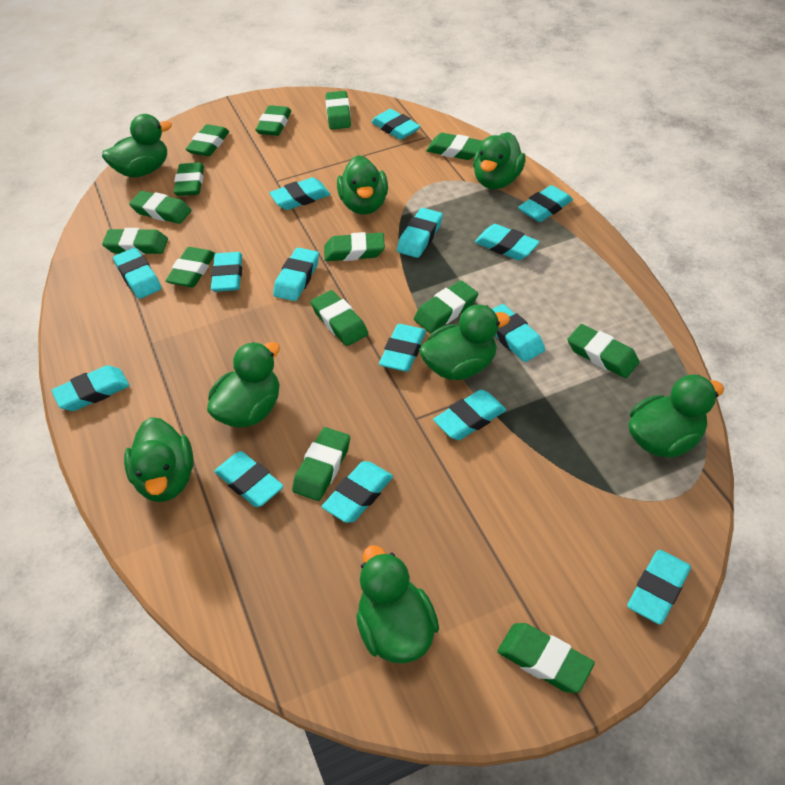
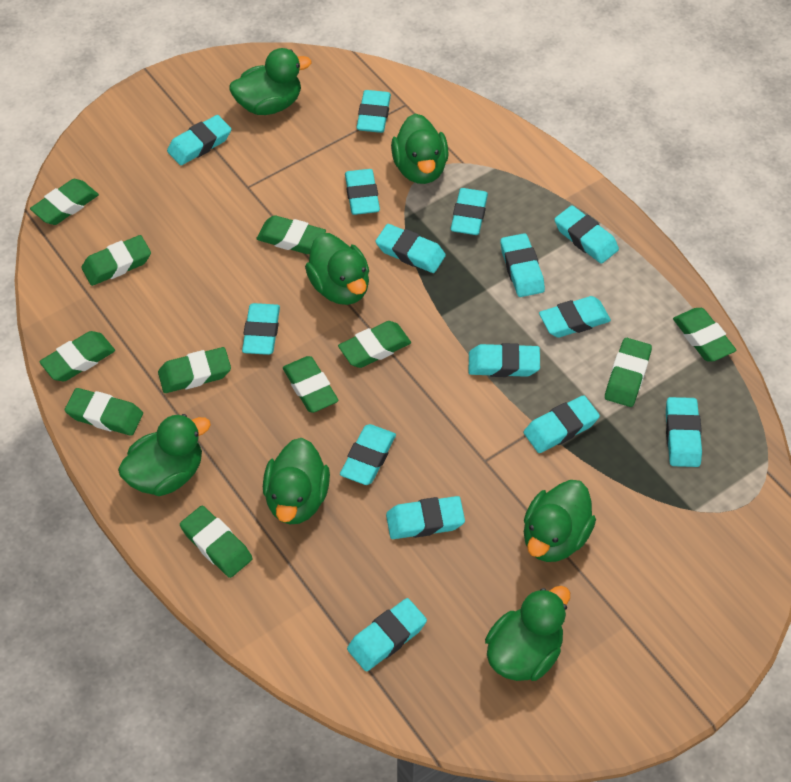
green duck: 8 -> 7
green eraser: 14 -> 11

